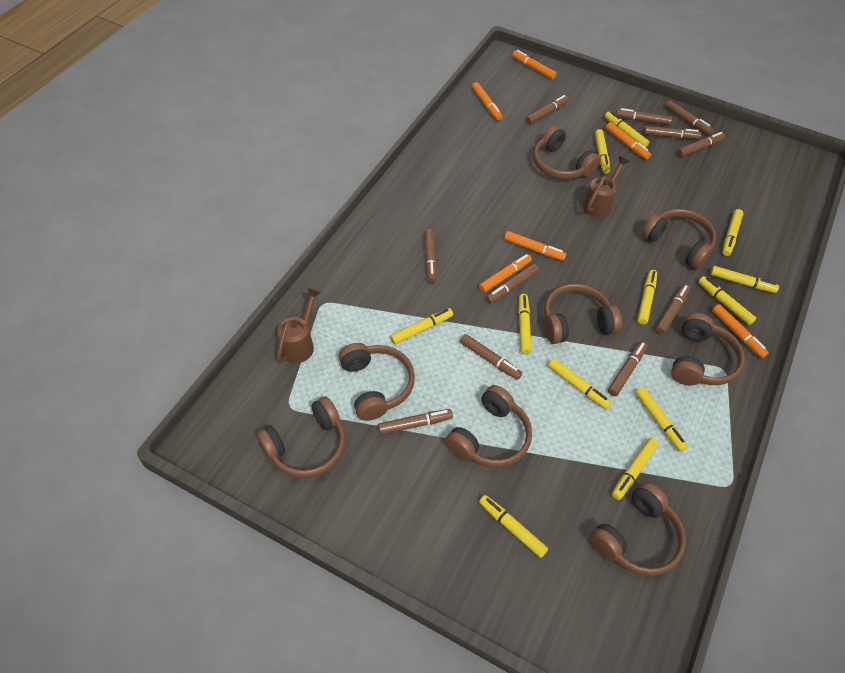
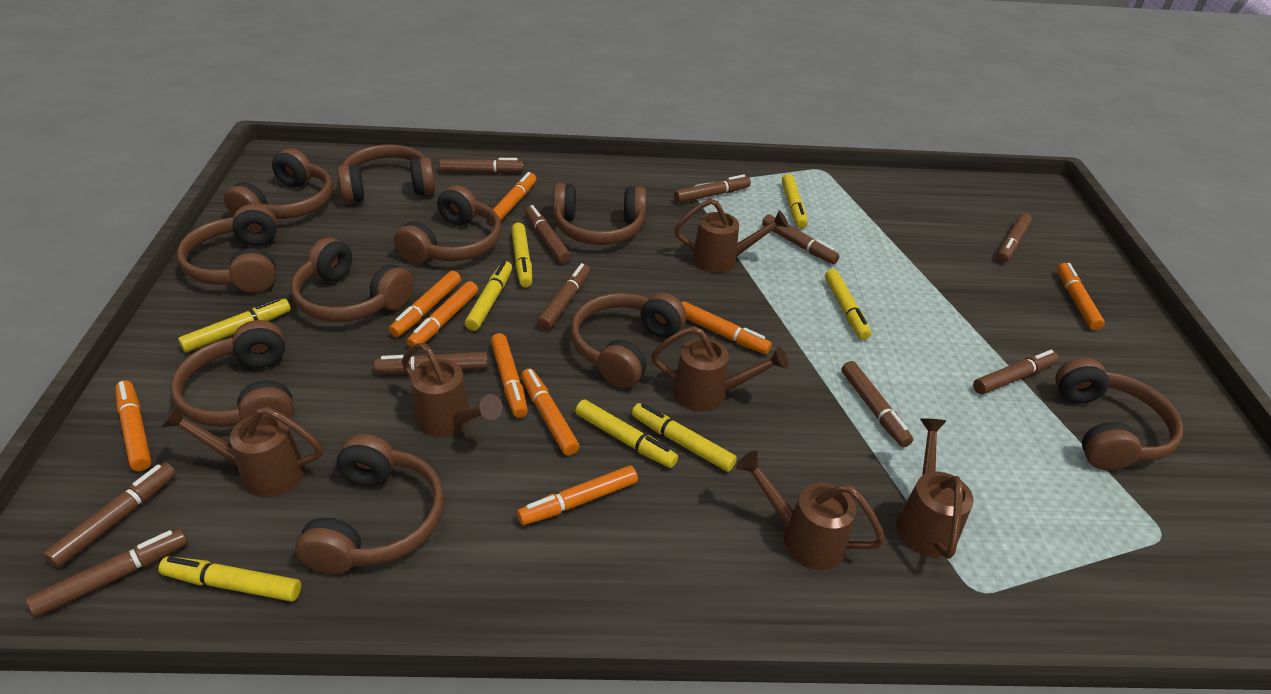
brown headphones: 8 -> 10
brown watering can: 2 -> 6
orange marker: 6 -> 9
yellow marker: 12 -> 8

